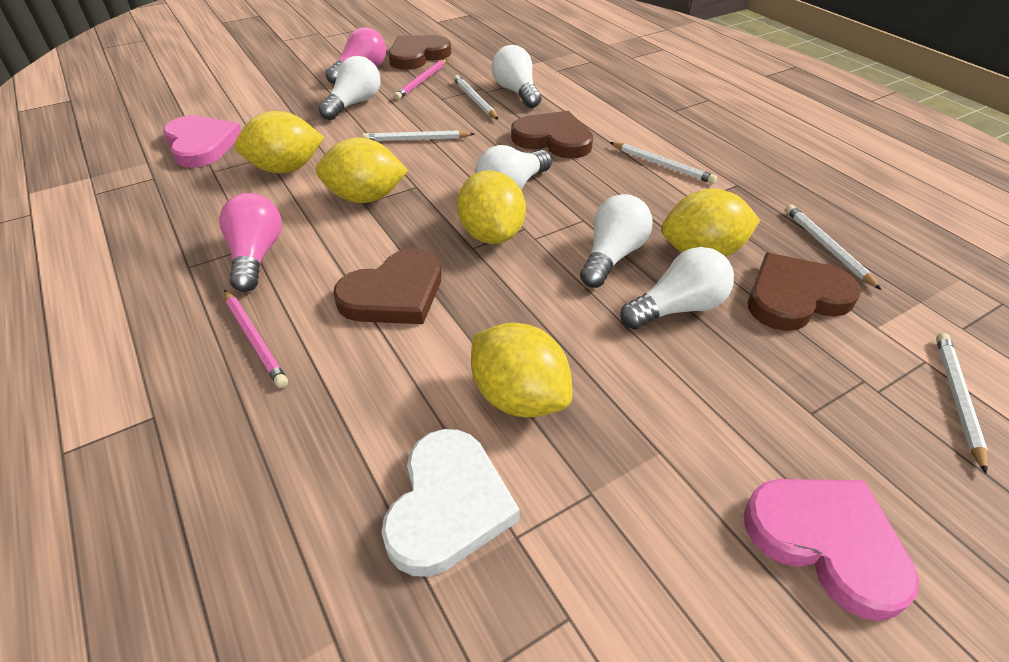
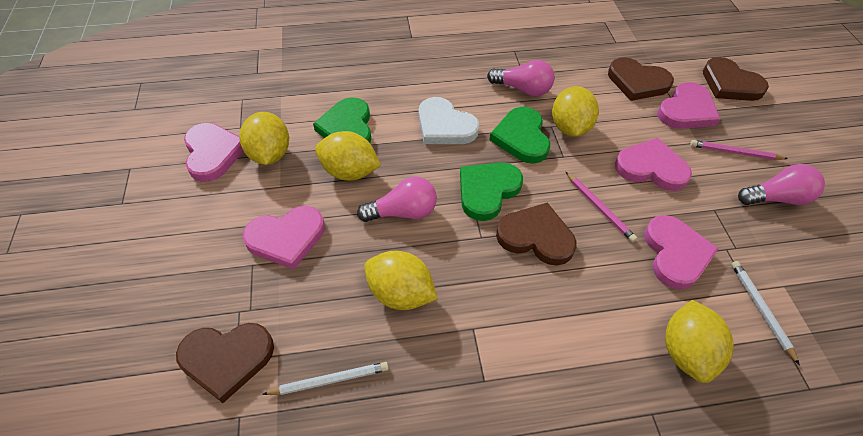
green heart: 0 -> 3
pink heart: 2 -> 5
pink light bulb: 2 -> 3
white light bulb: 5 -> 0
white pencil: 5 -> 2

